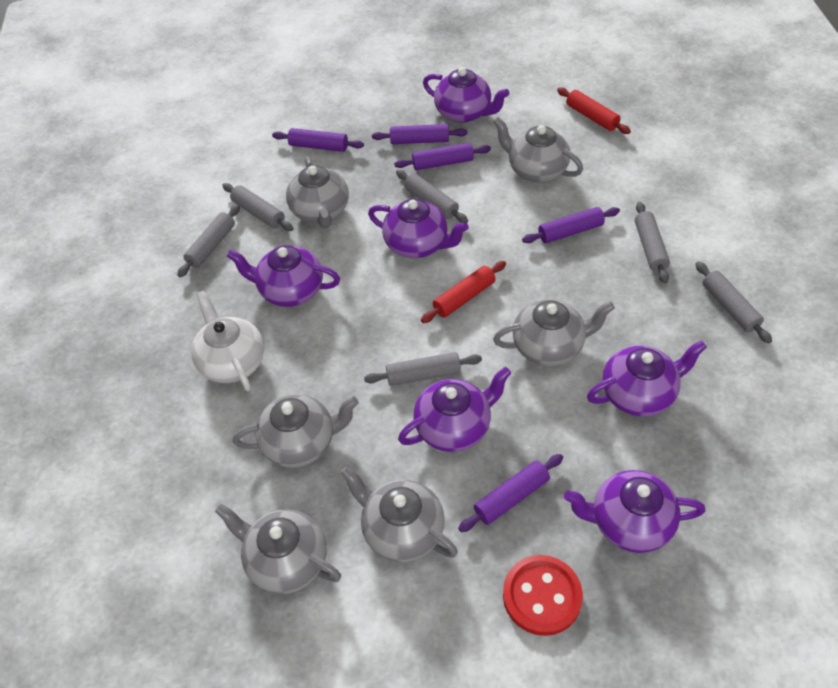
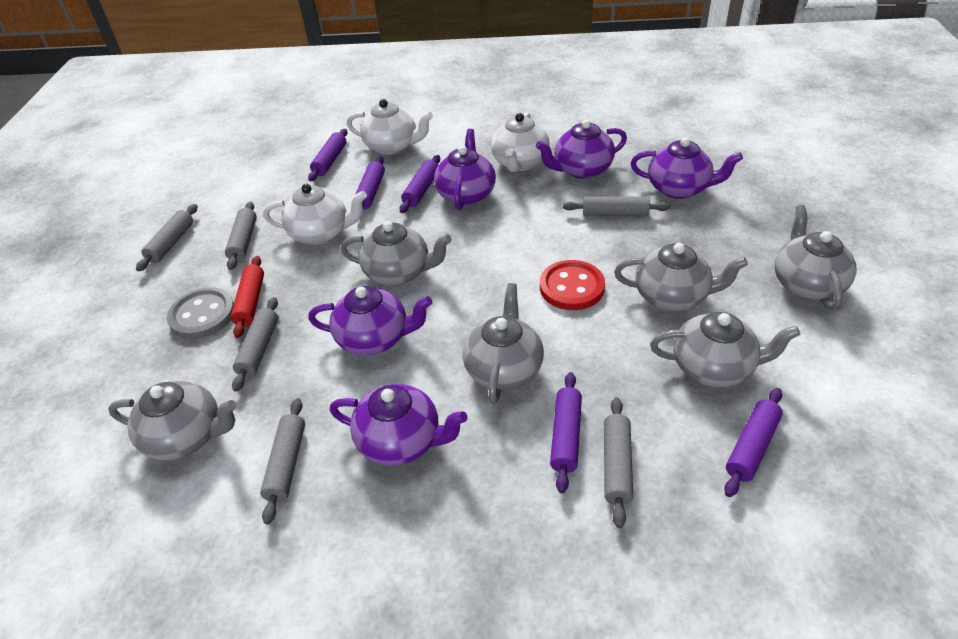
grey button: 0 -> 1
purple teapot: 6 -> 5
red rolling pin: 2 -> 1
white teapot: 1 -> 3

